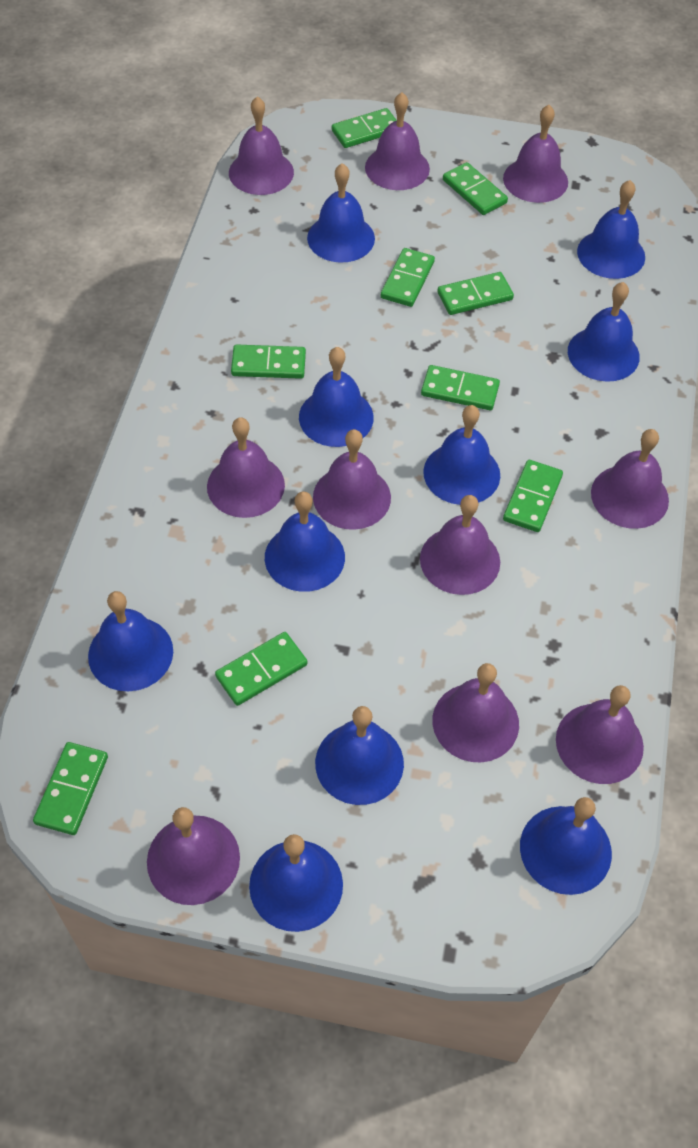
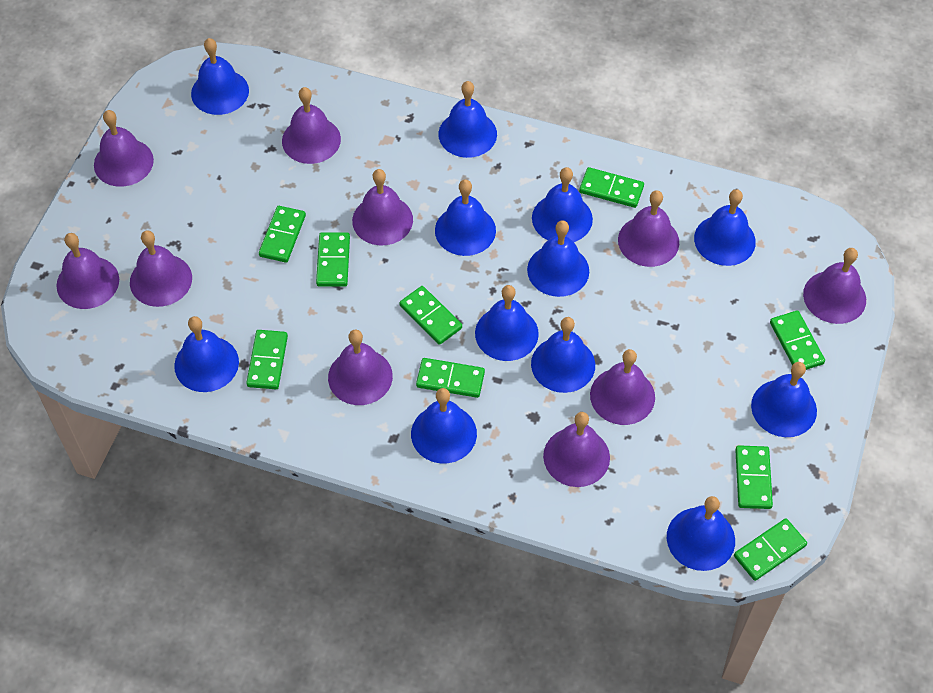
blue bell: 10 -> 12

